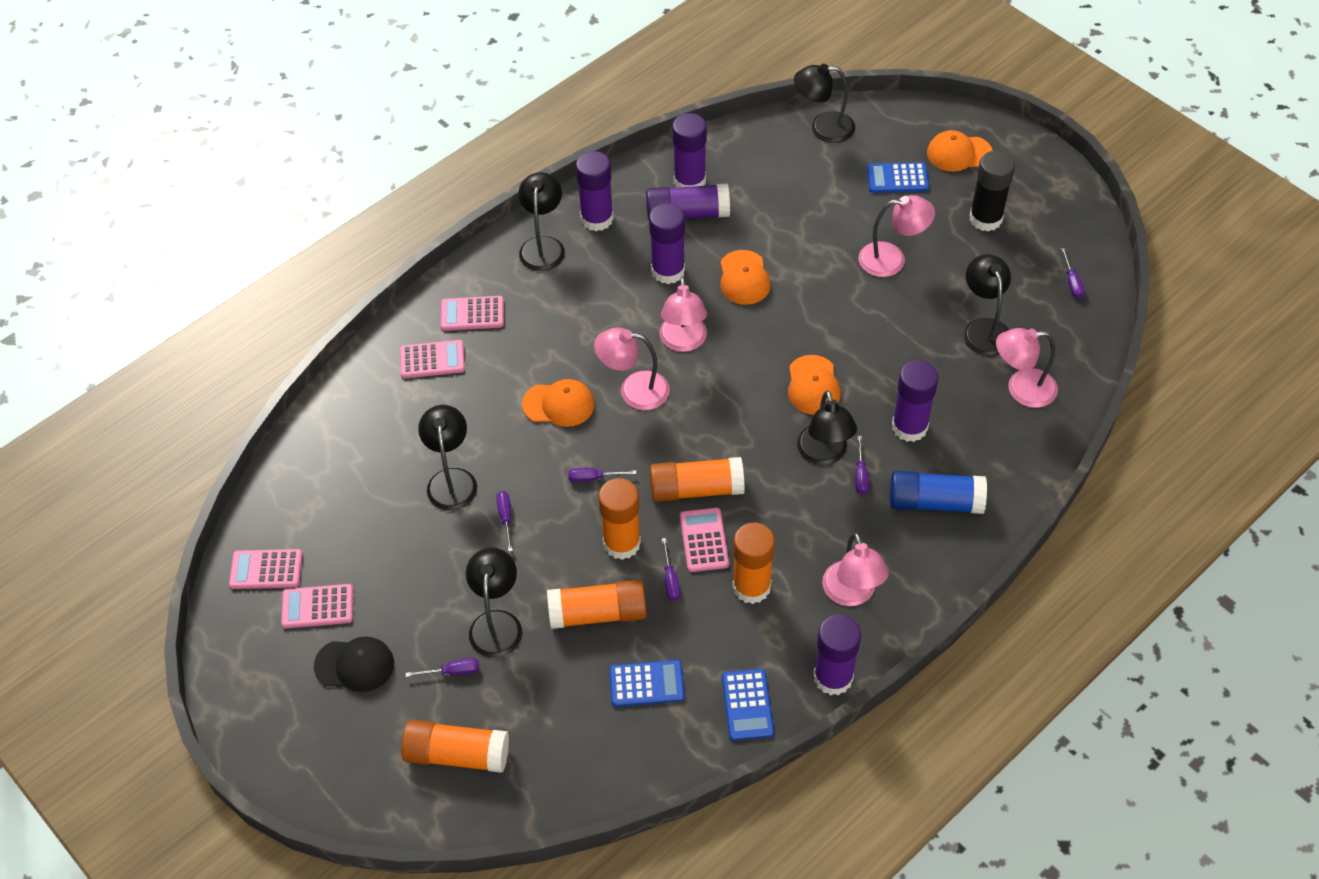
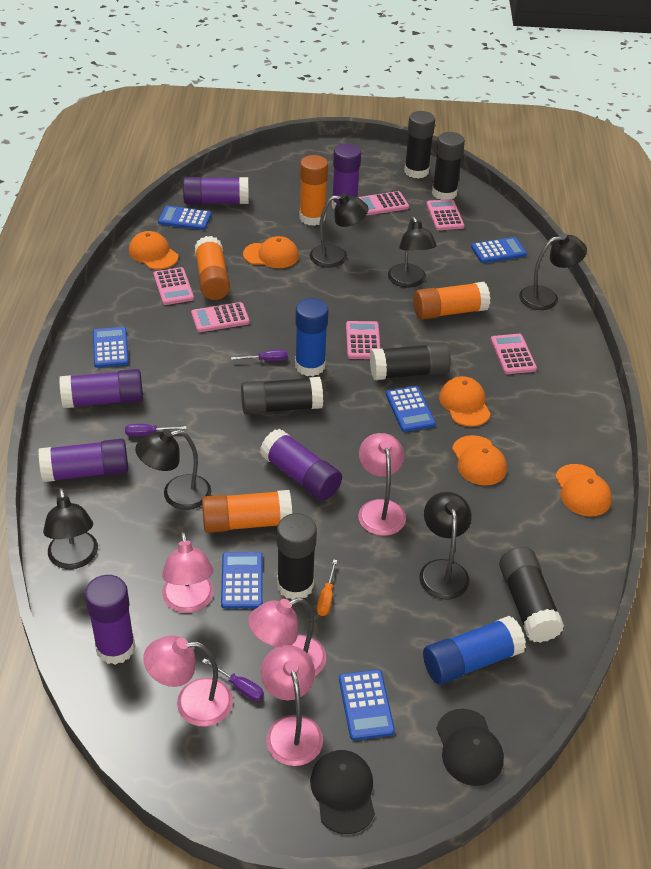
black cap: 1 -> 2
black glue stick: 1 -> 6
blue calculator: 3 -> 6
blue glue stick: 1 -> 2
orange cap: 4 -> 5
orange glue stick: 5 -> 4
orange screwdriver: 0 -> 1
pink calculator: 5 -> 6
purple screwdriver: 6 -> 3

